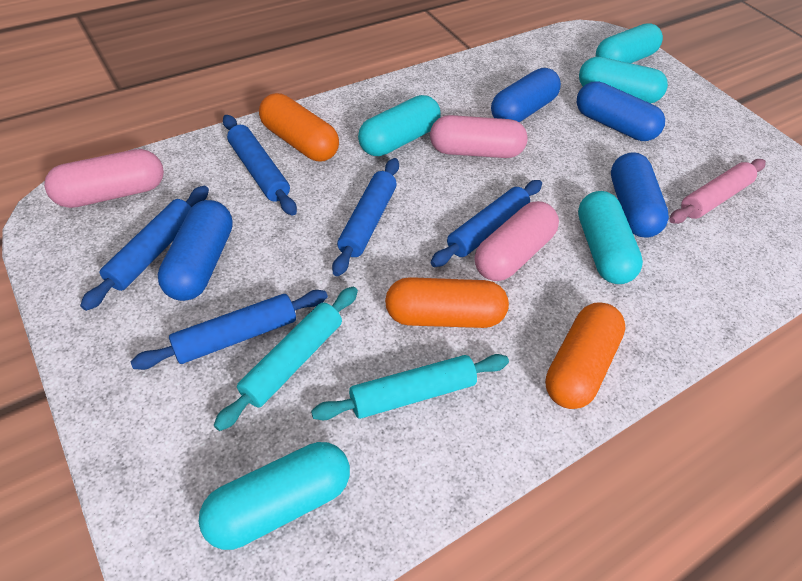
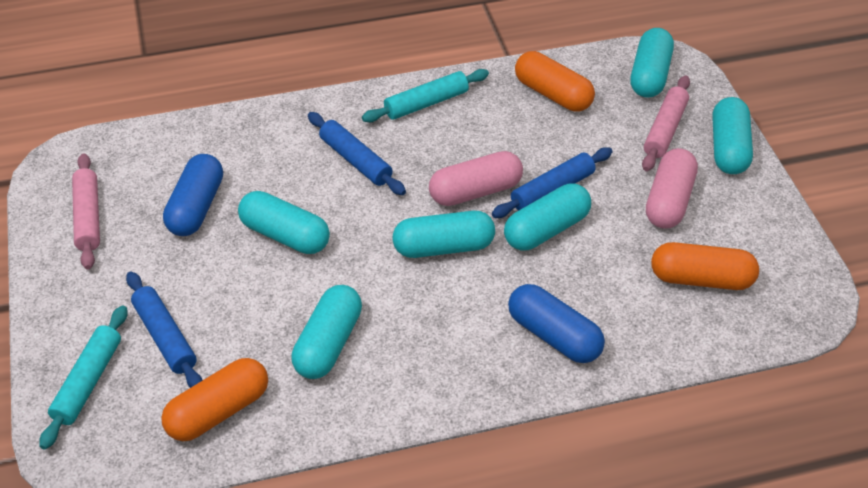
blue capsule: 4 -> 2
blue rolling pin: 5 -> 3
pink capsule: 3 -> 2
pink rolling pin: 1 -> 2
turquoise capsule: 5 -> 6

